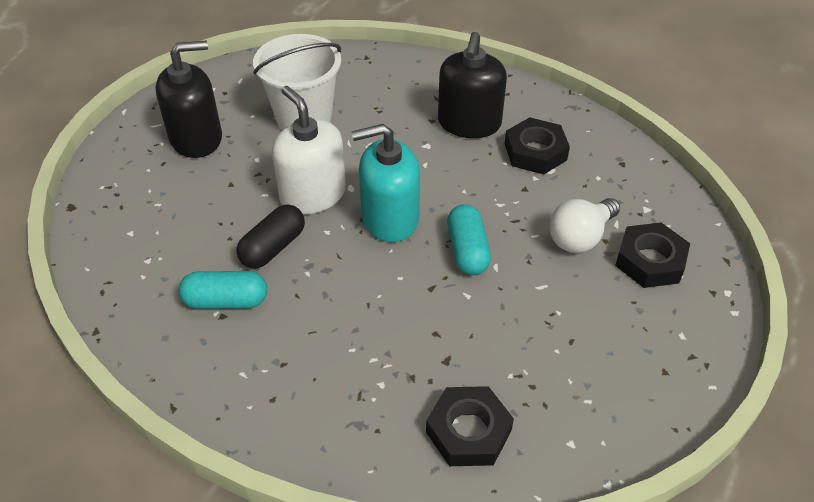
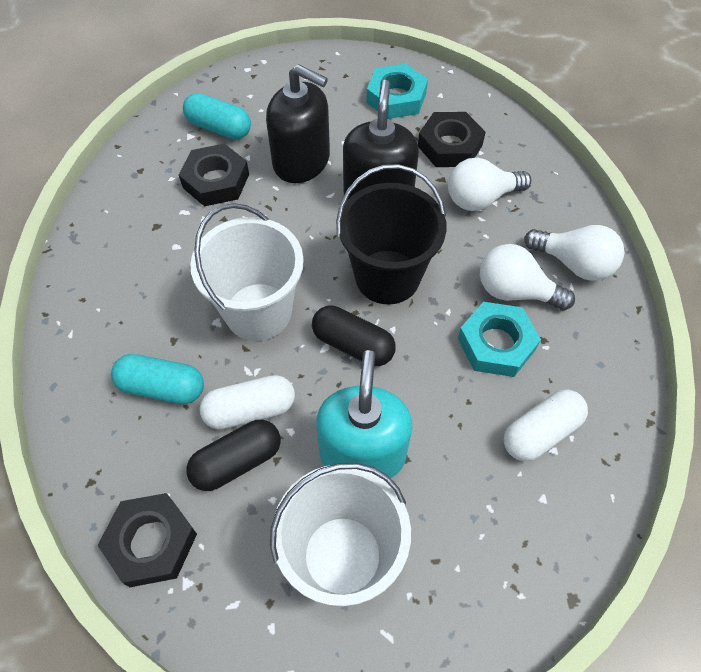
black bucket: 0 -> 1
black capsule: 1 -> 2
turquoise nut: 0 -> 2
white bucket: 1 -> 2
white capsule: 0 -> 2
white light bulb: 1 -> 3
white soap dispenser: 1 -> 0

